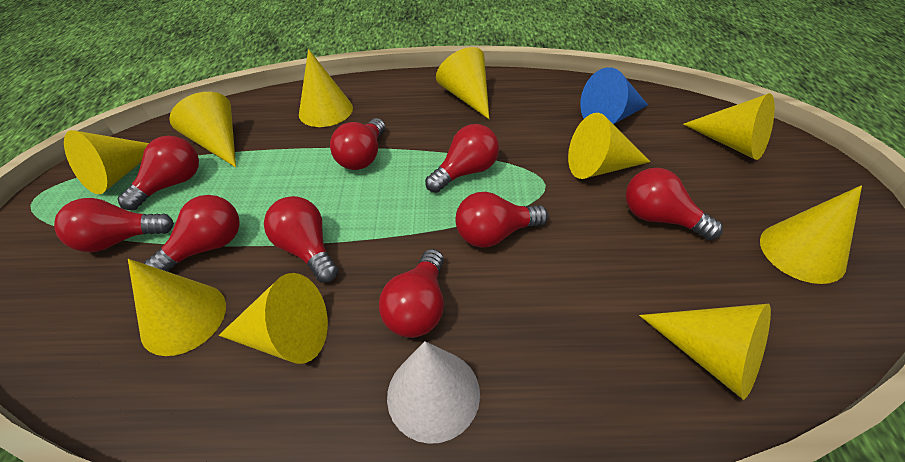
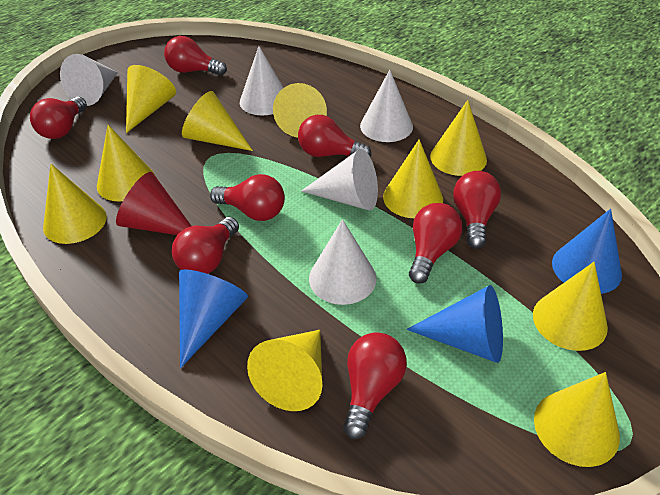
blue cone: 1 -> 3
red cone: 0 -> 1
red light bulb: 9 -> 8
white cone: 1 -> 5

